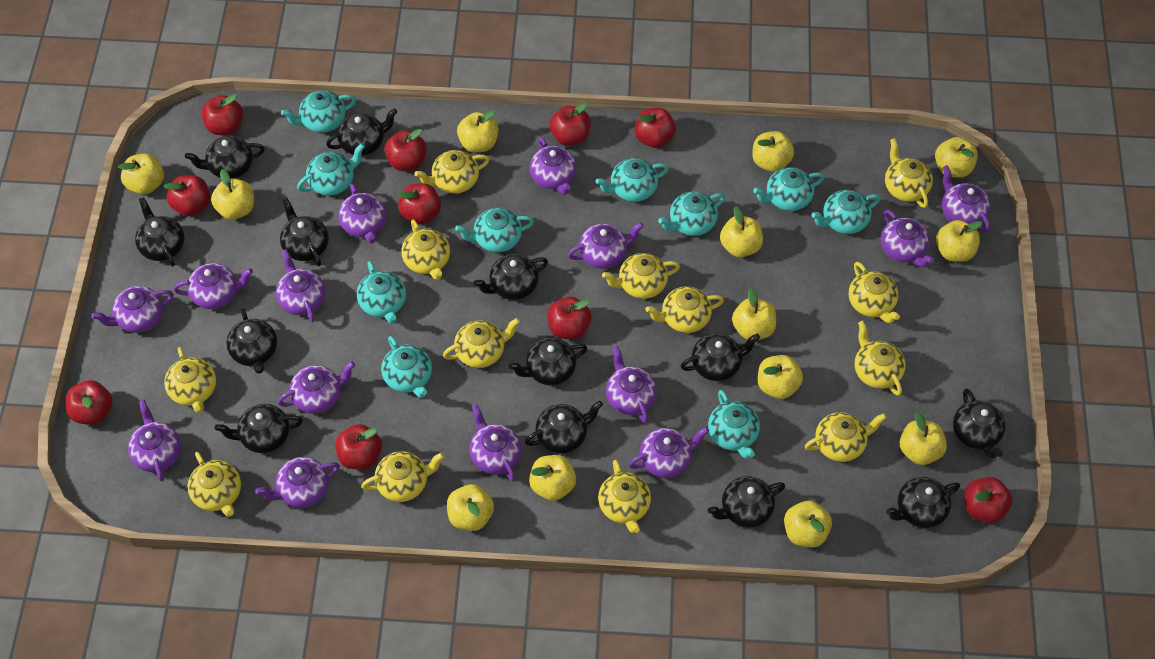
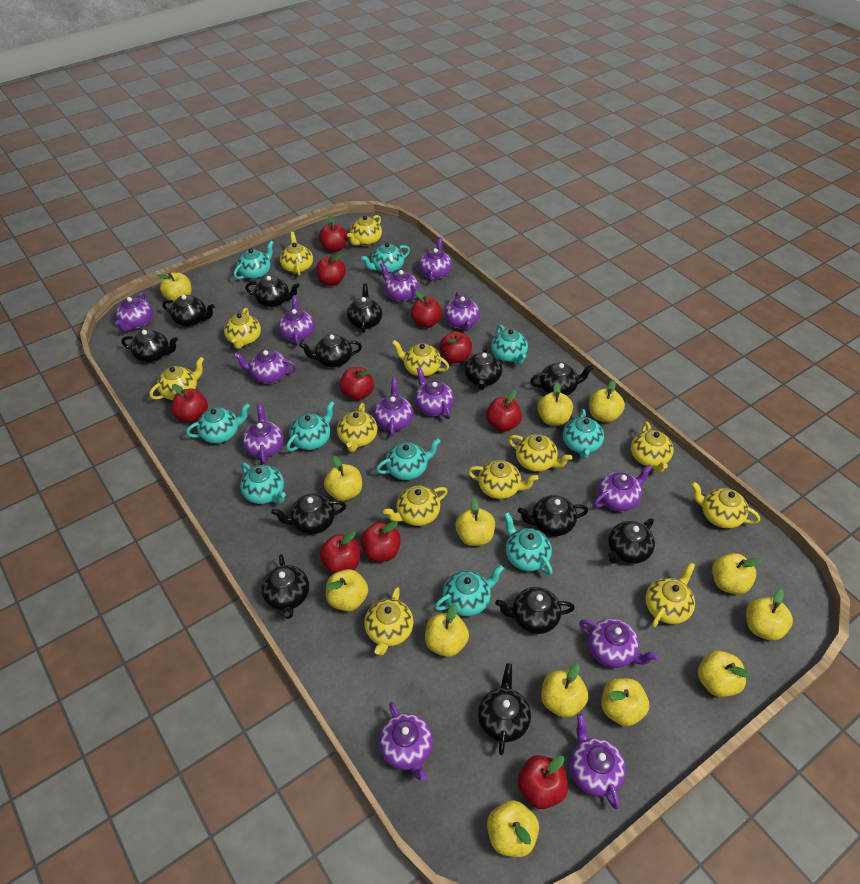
purple teapot: 14 -> 13

